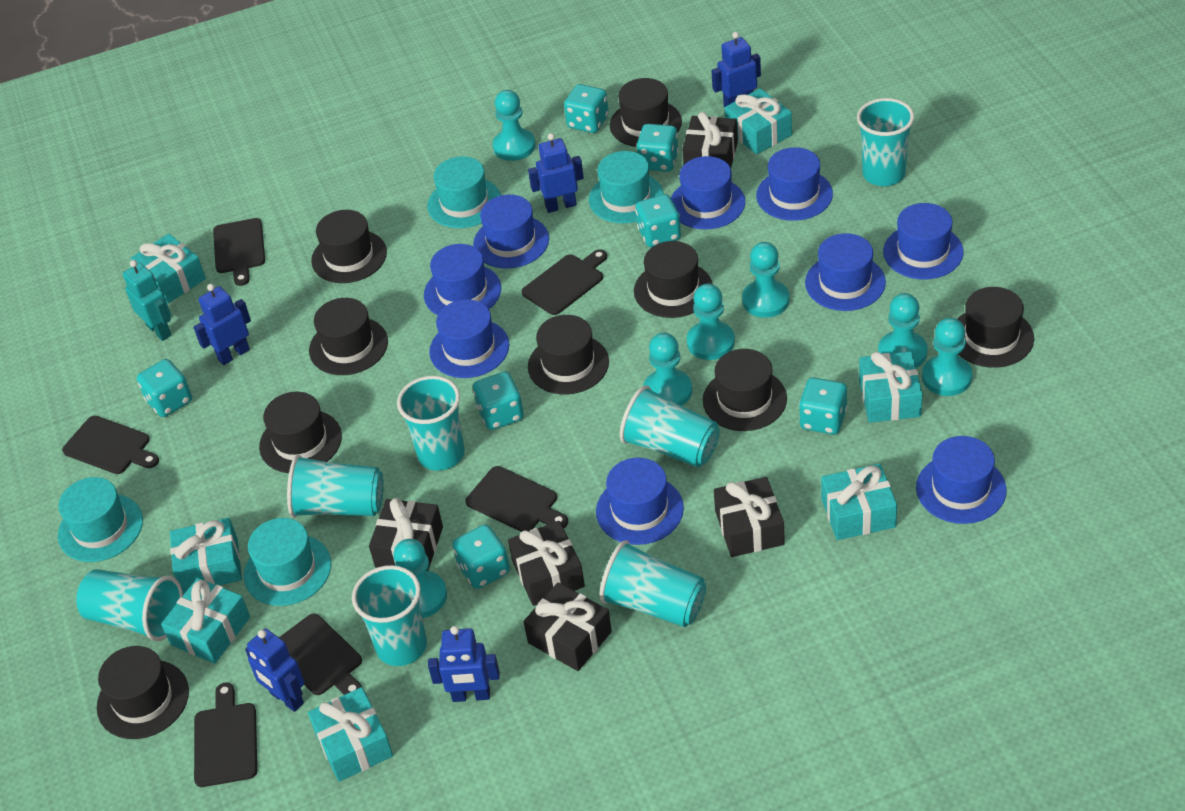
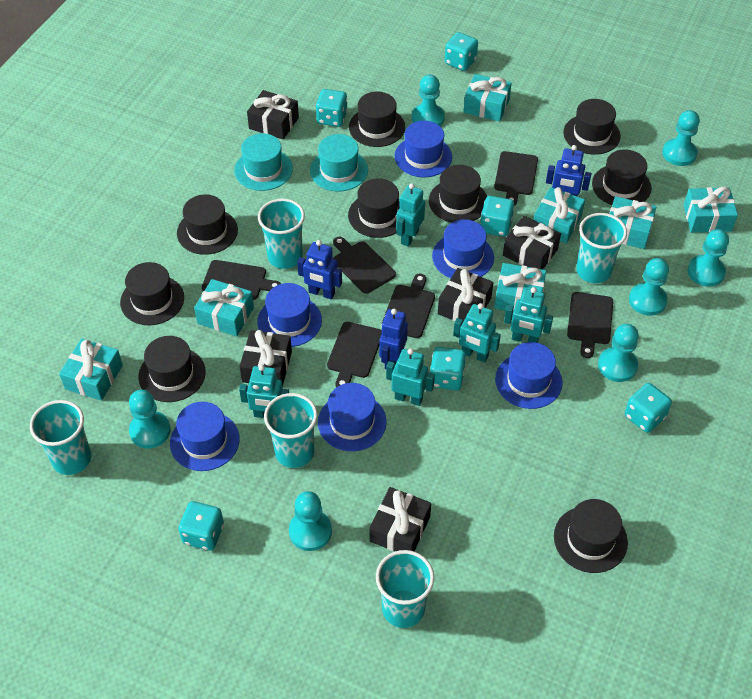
blue hat: 9 -> 6
blue robot: 5 -> 3
turquoise cup: 7 -> 5
turquoise dice: 7 -> 6
turquoise hat: 4 -> 2
turquoise robot: 1 -> 5

